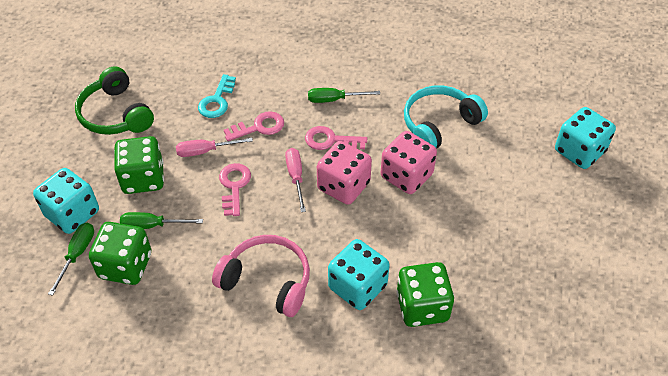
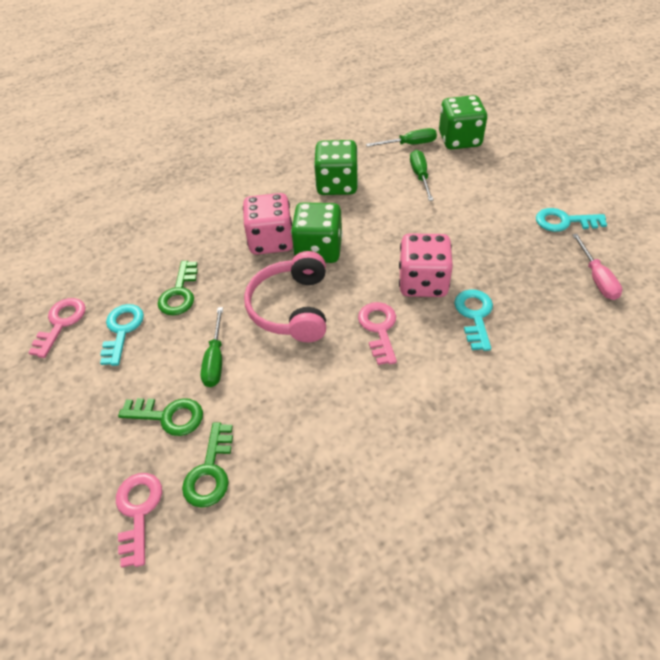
green headphones: 1 -> 0
green key: 0 -> 3
pink screwdriver: 2 -> 1
turquoise dice: 3 -> 0
turquoise headphones: 1 -> 0
turquoise key: 1 -> 3

